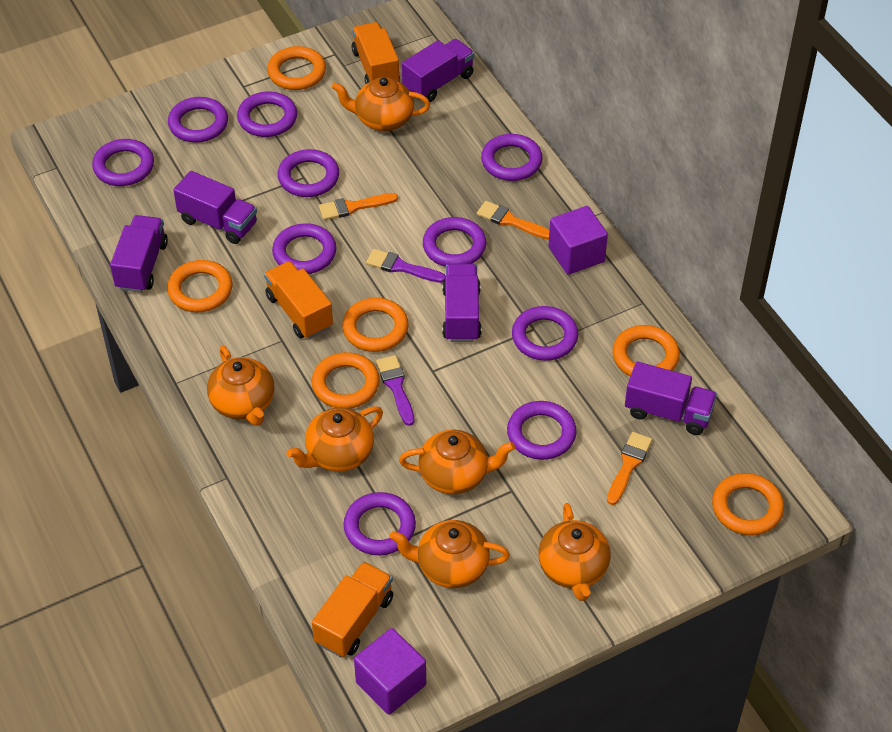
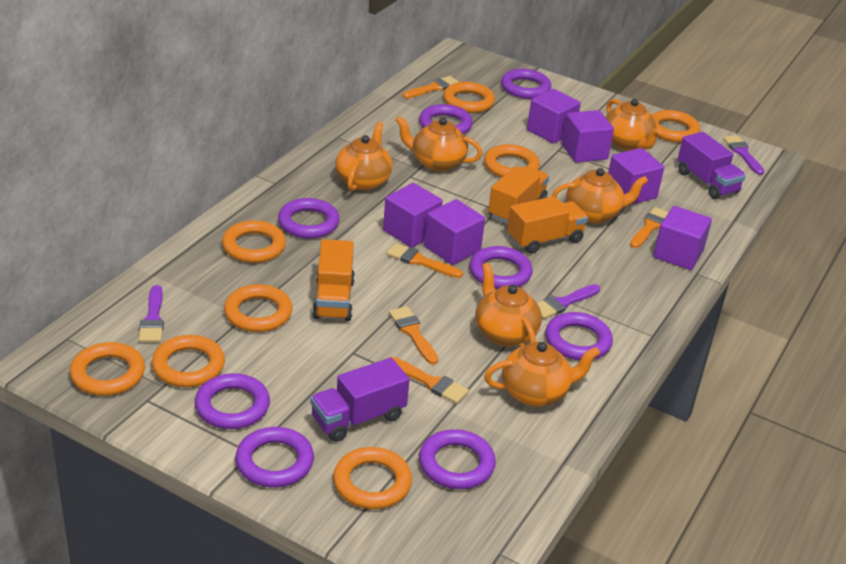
orange brush: 3 -> 5
orange ring: 6 -> 8
purple brush: 2 -> 3
purple cube: 2 -> 6
purple ring: 10 -> 8
purple truck: 5 -> 2

